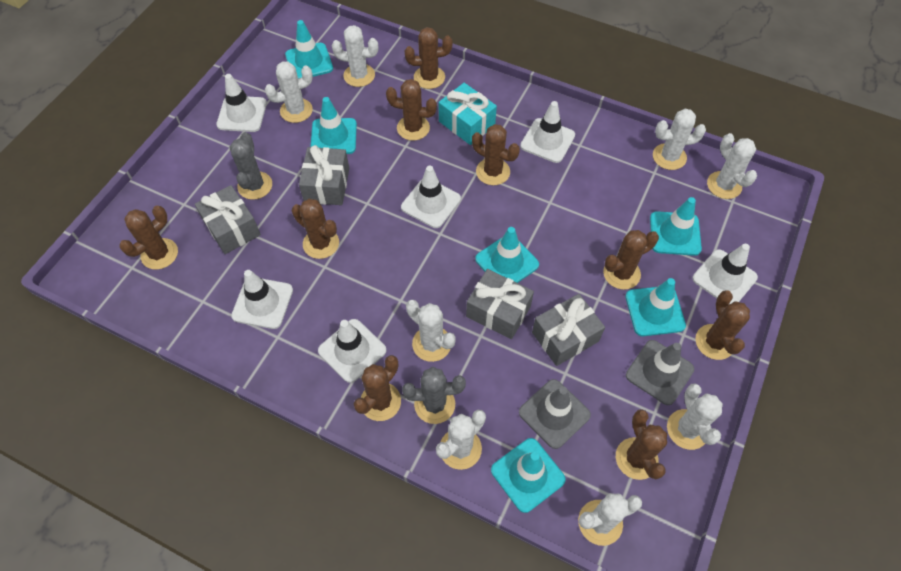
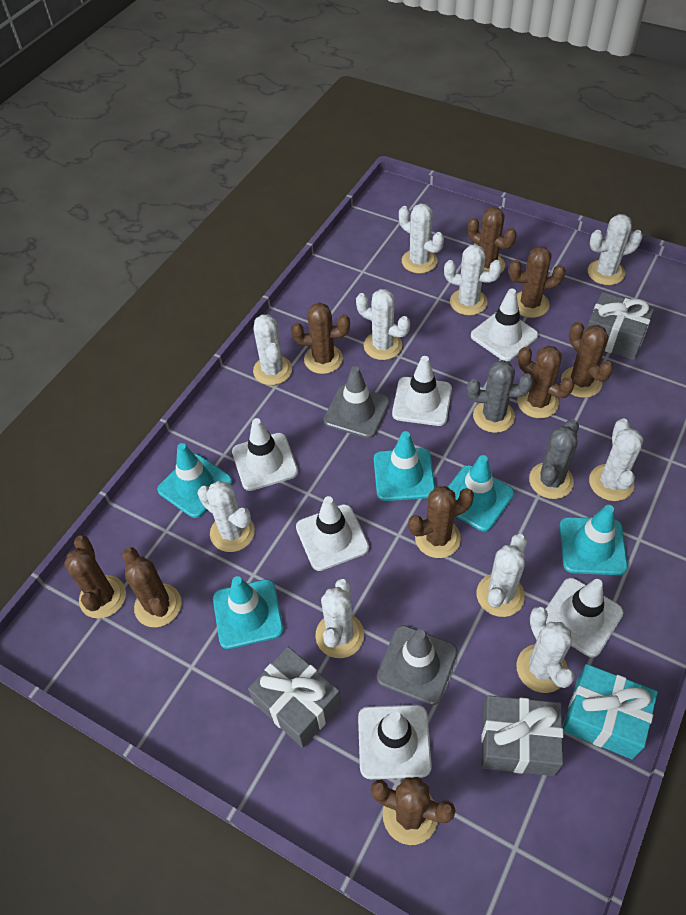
grey gift: 4 -> 3
turquoise traffic cone: 6 -> 5
white cactus: 8 -> 10

